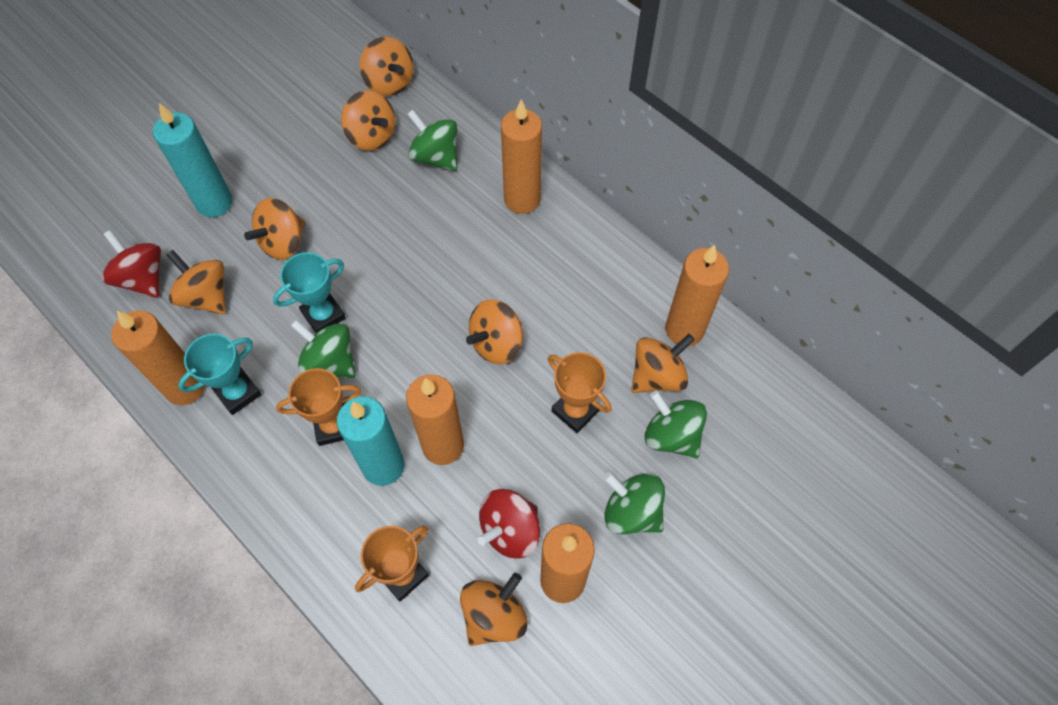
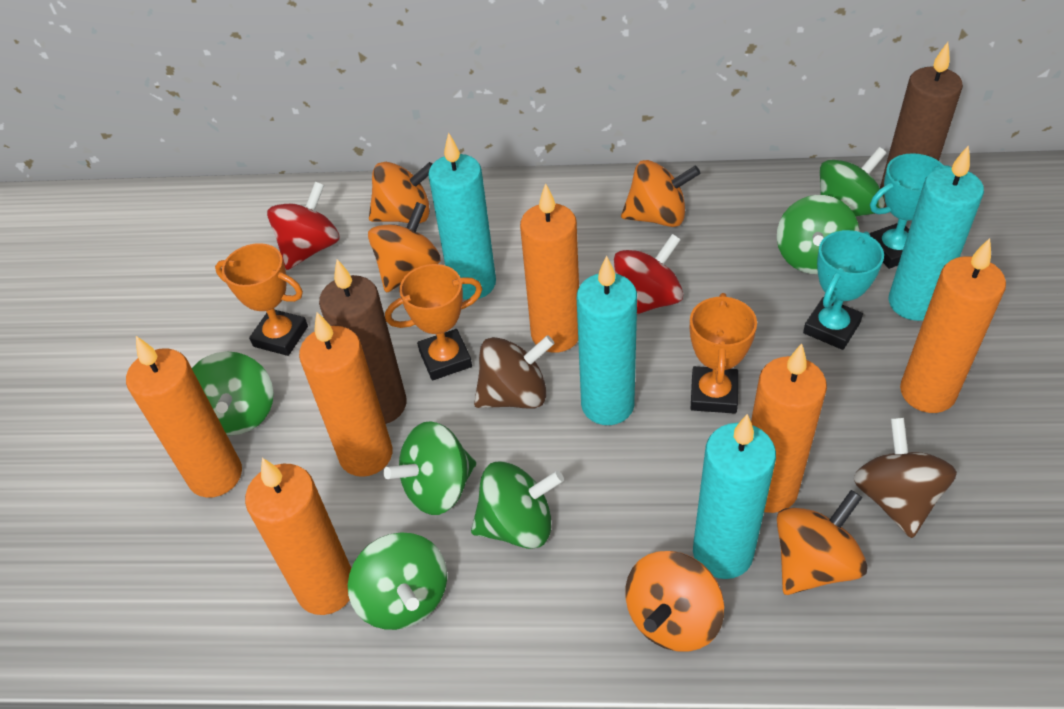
brown candle: 0 -> 2
brown spinning top: 0 -> 2
green spinning top: 4 -> 6
orange candle: 5 -> 6
orange spinning top: 7 -> 5
turquoise candle: 2 -> 4

